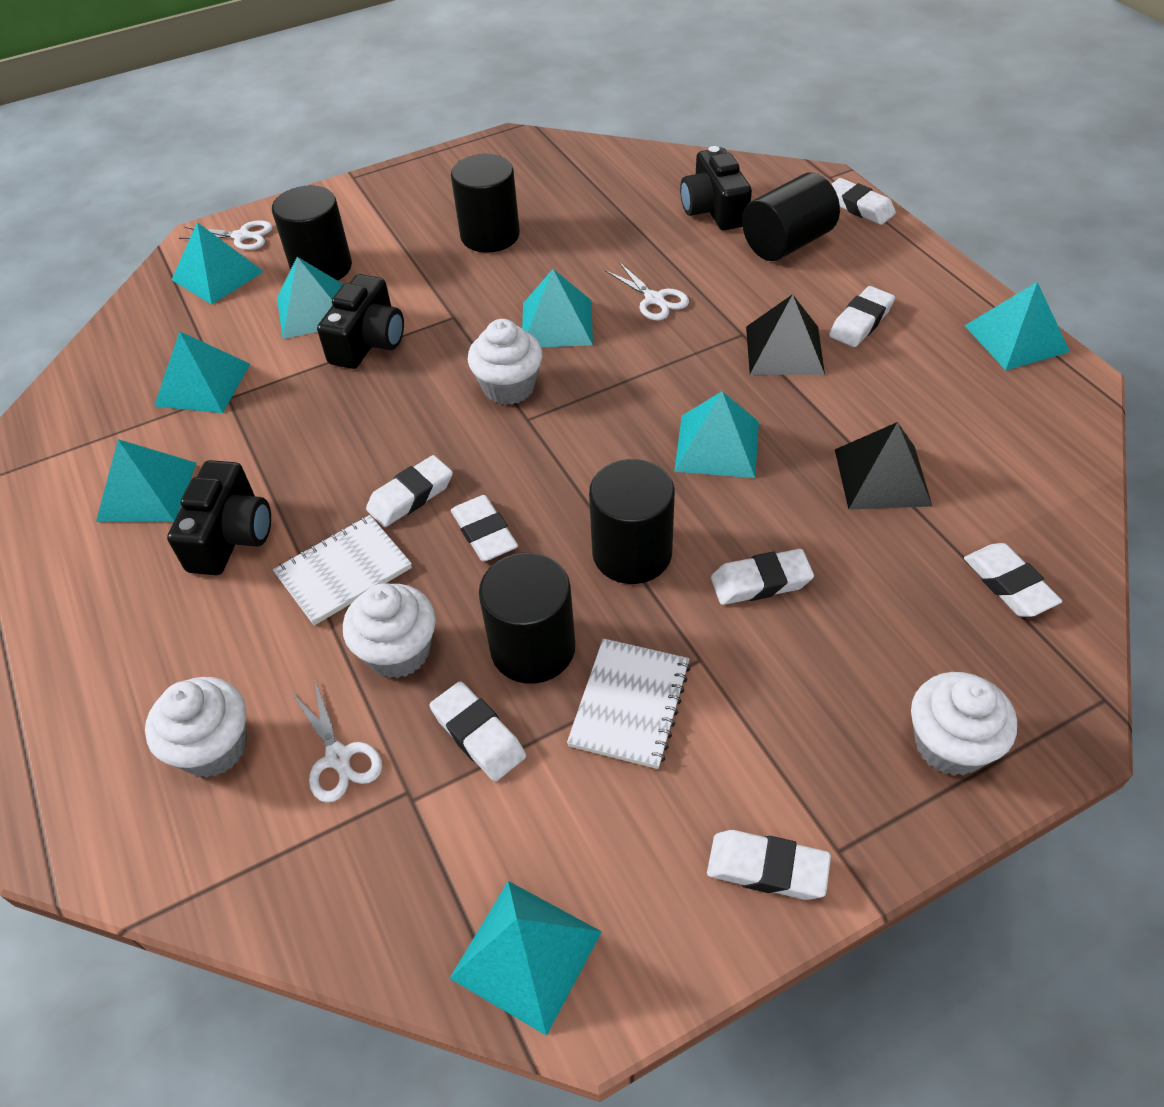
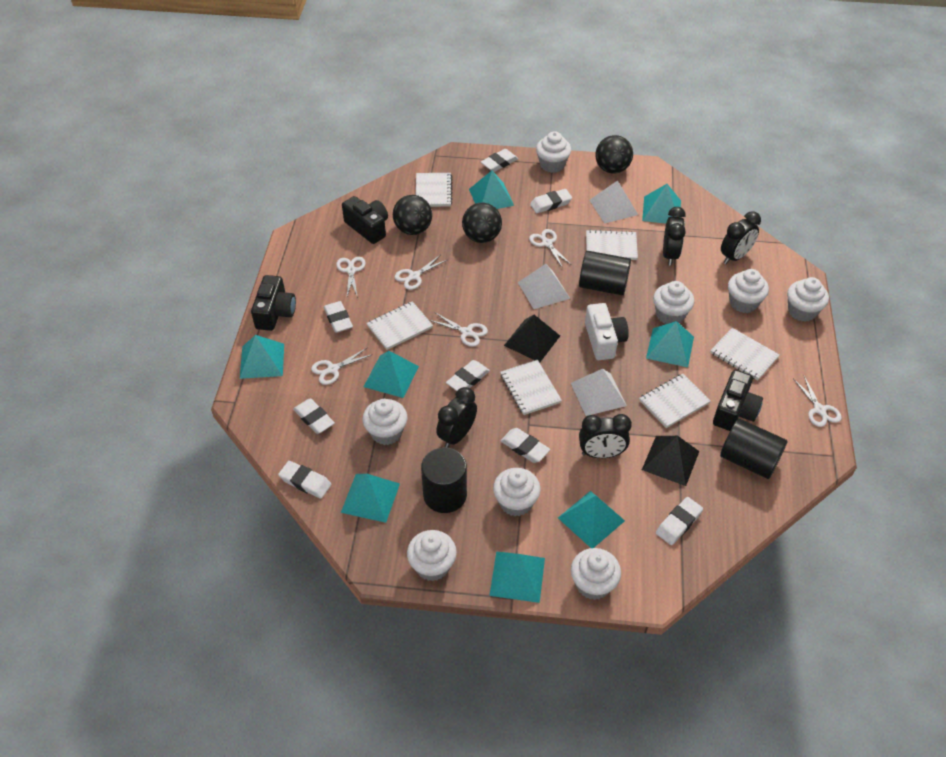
black ball: 0 -> 3
black clock: 0 -> 4
black cylinder: 5 -> 3
white camera: 0 -> 1
white cupcake: 4 -> 8
white notebook: 2 -> 6
white pyramid: 0 -> 3
white scissors: 3 -> 6

